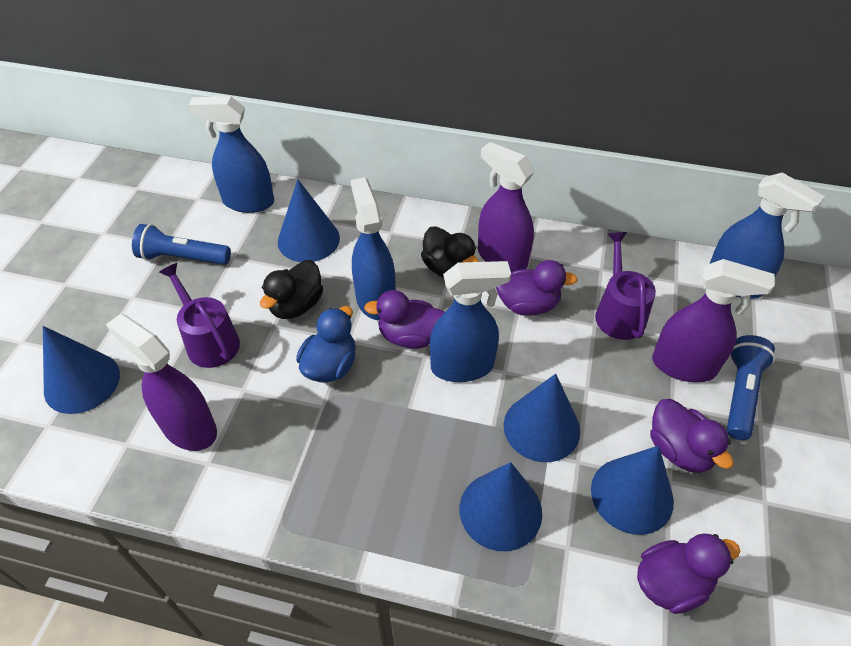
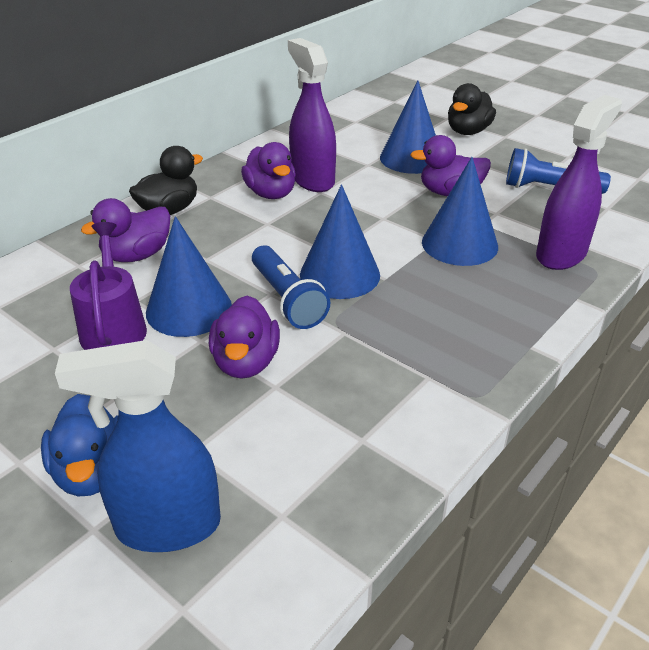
blue cone: 5 -> 4
blue spray bottle: 4 -> 1
purple spray bottle: 3 -> 2
purple watering can: 2 -> 1

